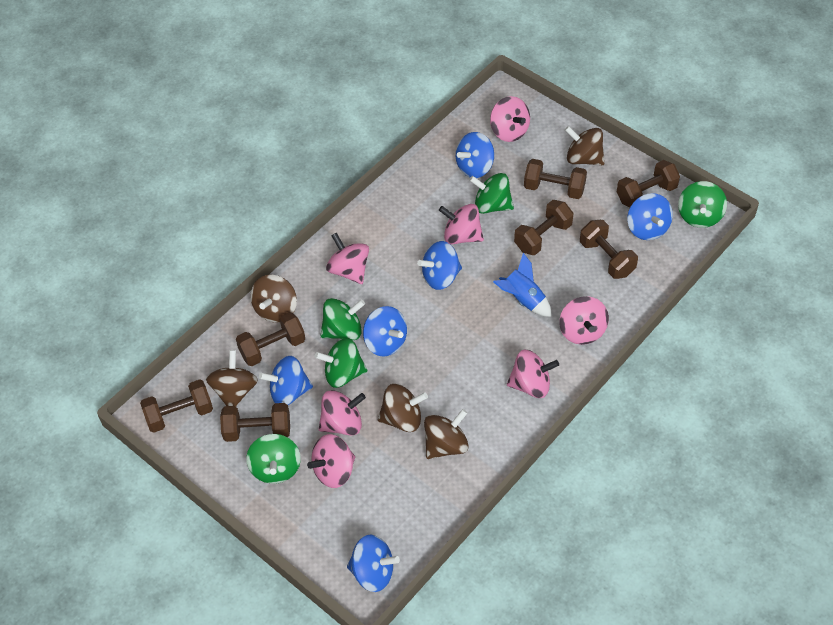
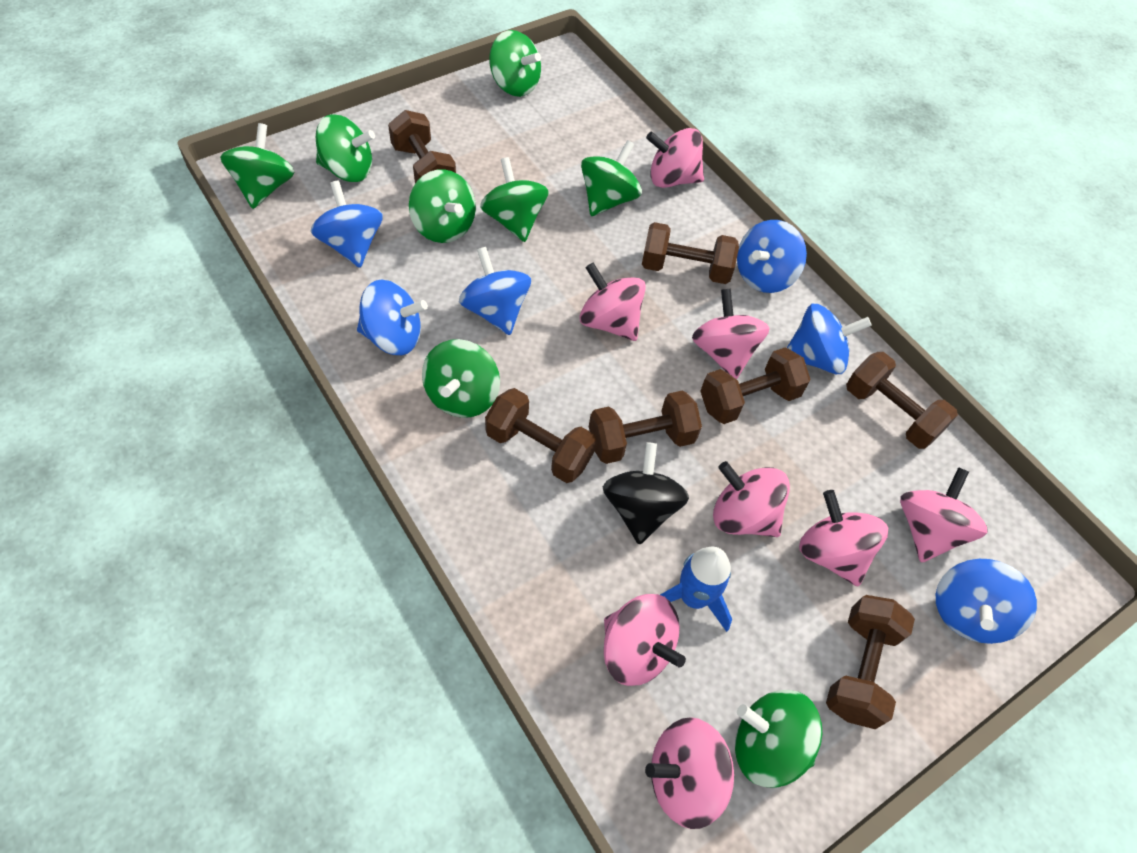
black spinning top: 0 -> 1
brown spinning top: 5 -> 0
green spinning top: 5 -> 8
pink spinning top: 7 -> 8

